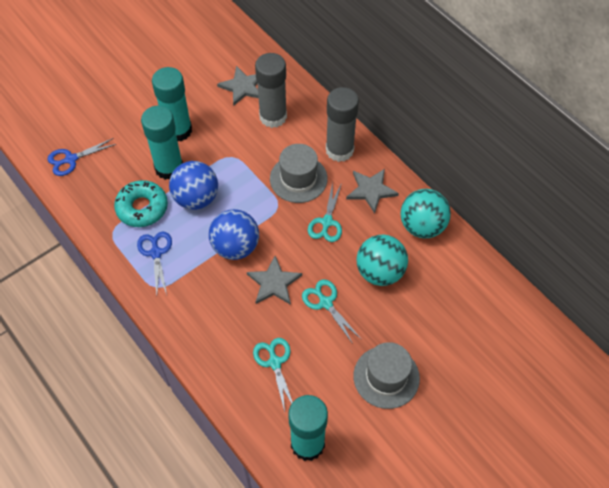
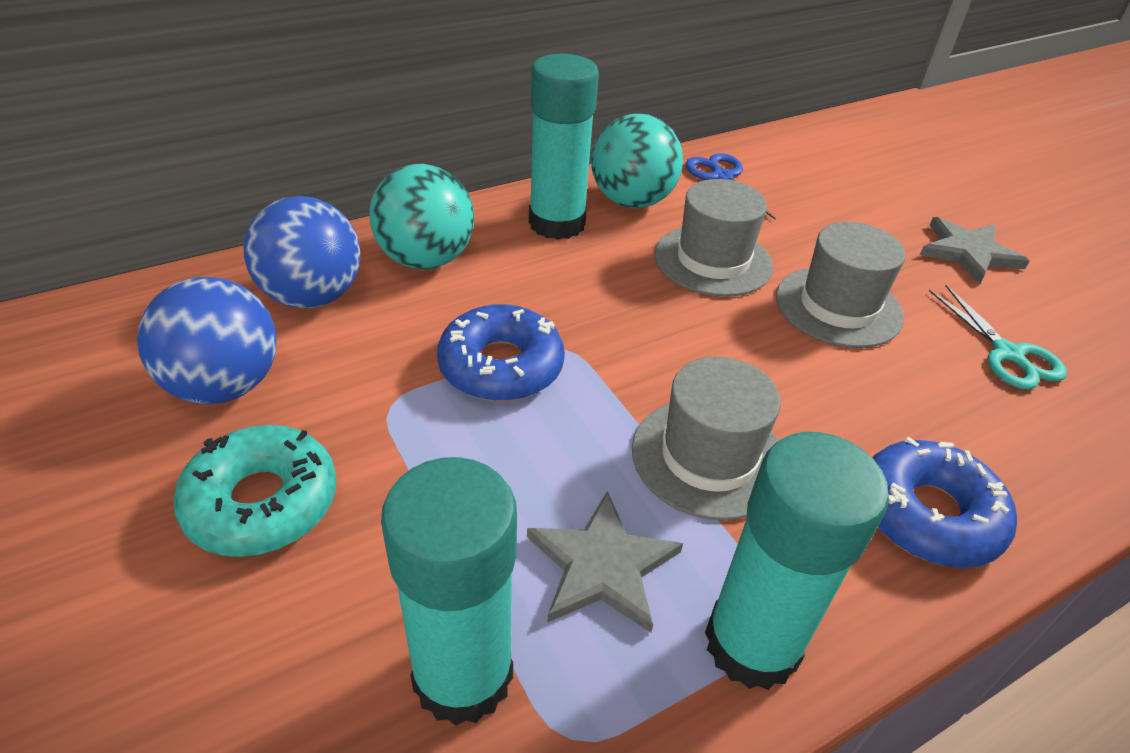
blue donut: 0 -> 2
blue scissors: 2 -> 1
grey glue stick: 2 -> 0
grey hat: 2 -> 3
grey star: 3 -> 2
turquoise scissors: 3 -> 1

